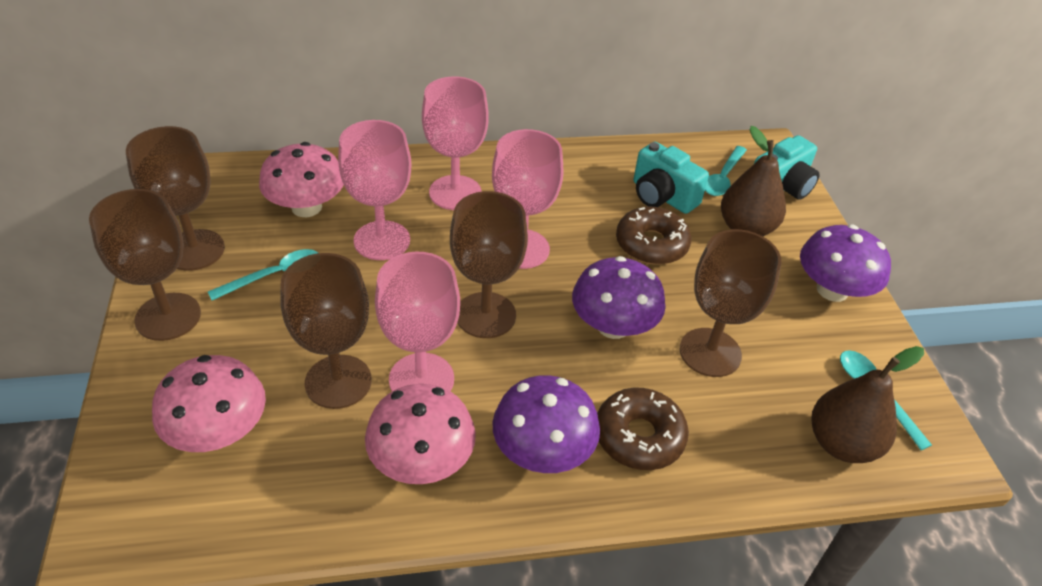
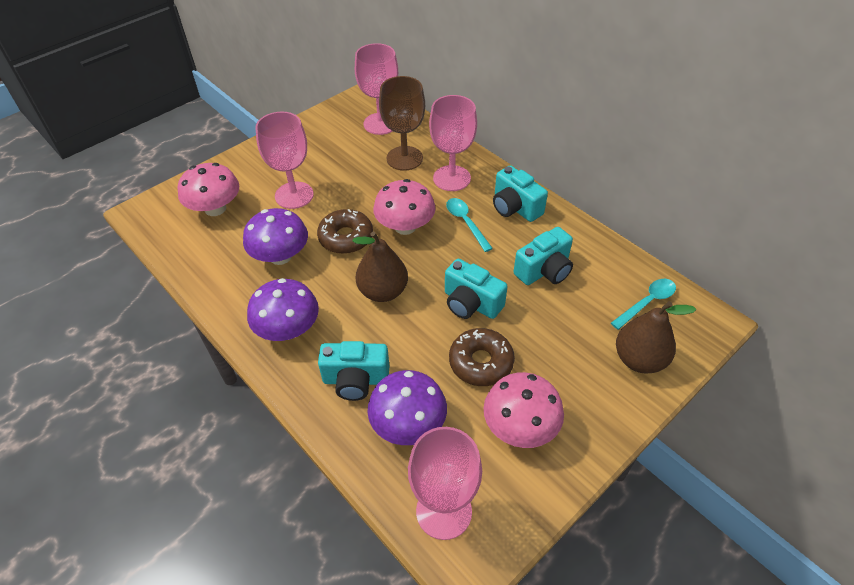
brown goblet: 5 -> 1
turquoise camera: 2 -> 4
turquoise spoon: 3 -> 2

